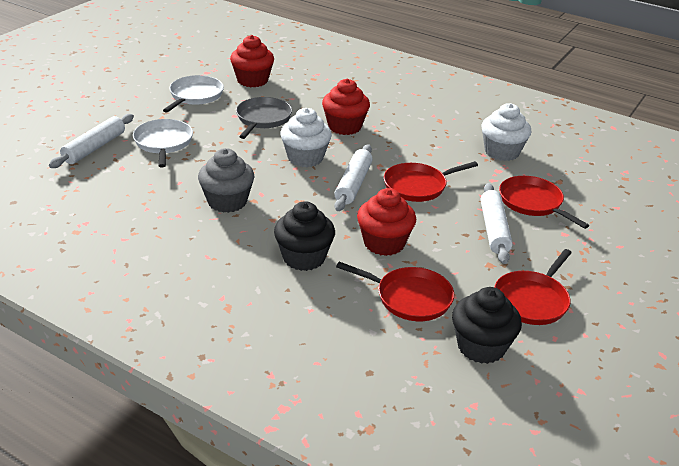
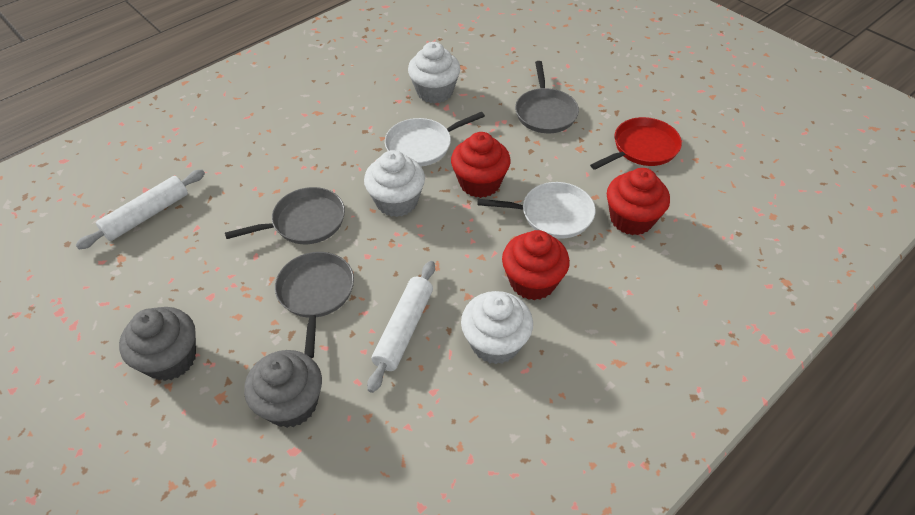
black cupcake: 2 -> 0
grey cupcake: 1 -> 2
grey pan: 1 -> 3
red pan: 4 -> 1
white cupcake: 2 -> 3
white rolling pin: 3 -> 2

